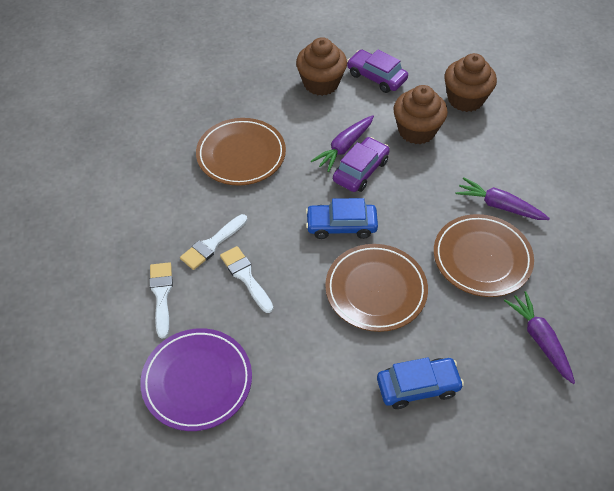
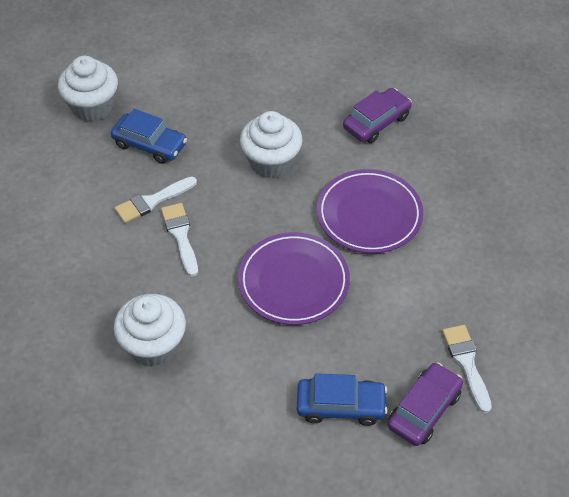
brown cupcake: 3 -> 0
brown plate: 3 -> 0
purple carrot: 3 -> 0
purple plate: 1 -> 2
white cupcake: 0 -> 3

